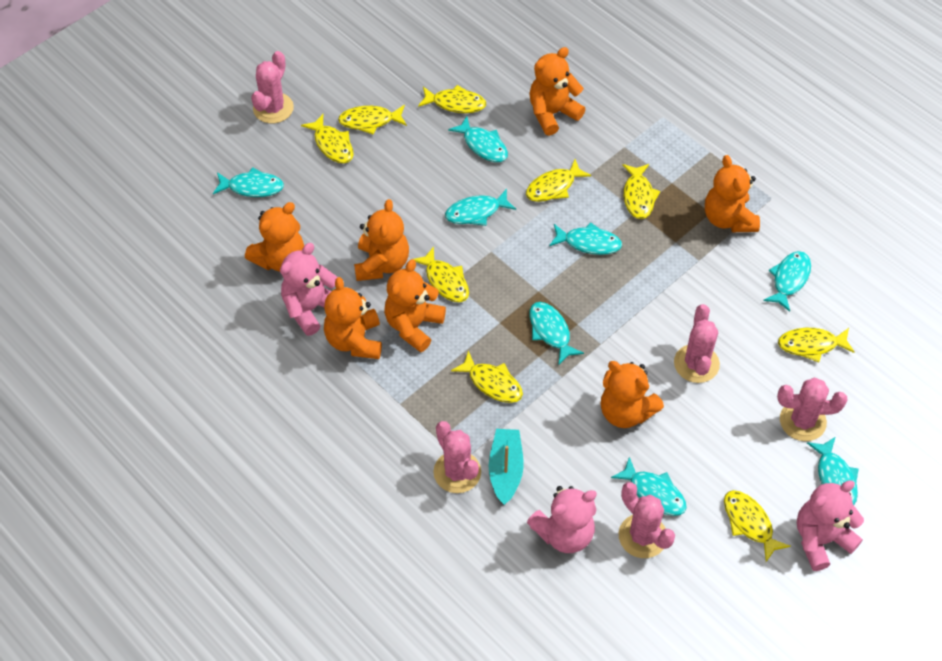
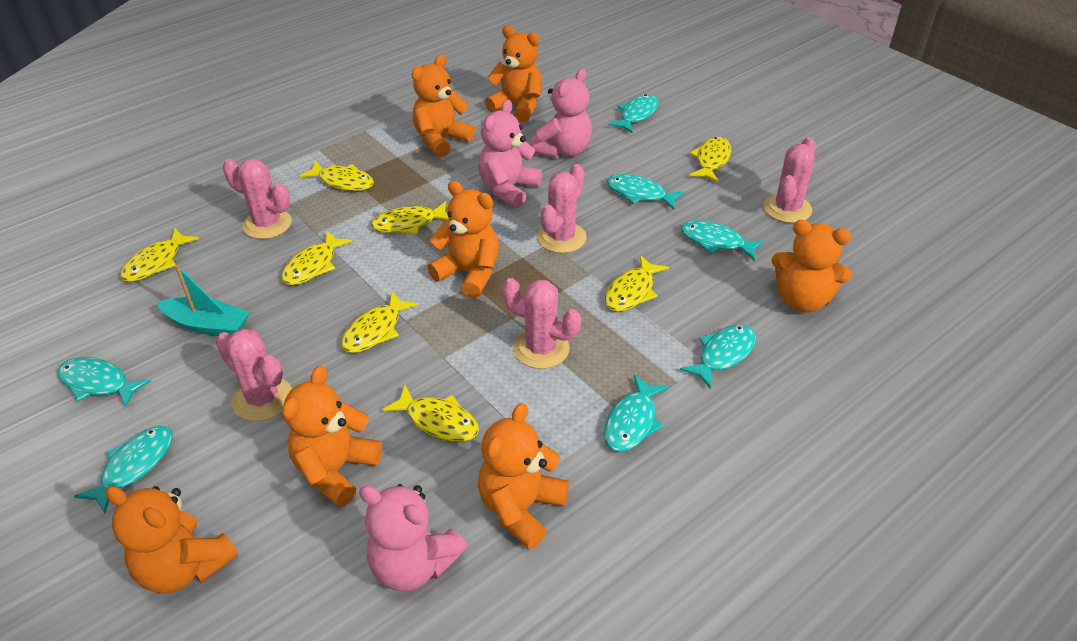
turquoise fish: 8 -> 7
yellow fish: 9 -> 8

